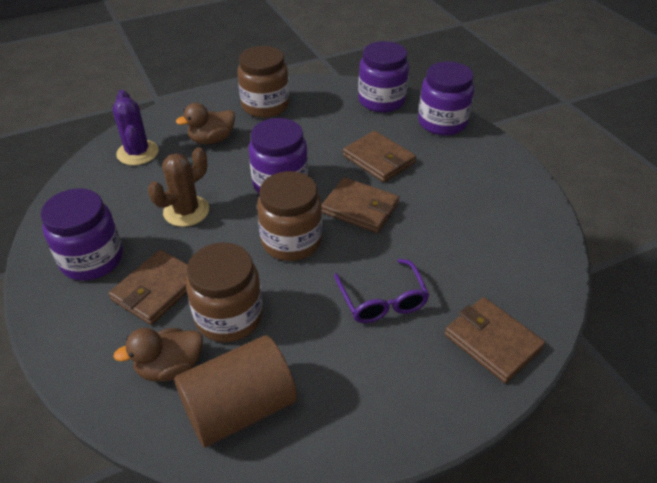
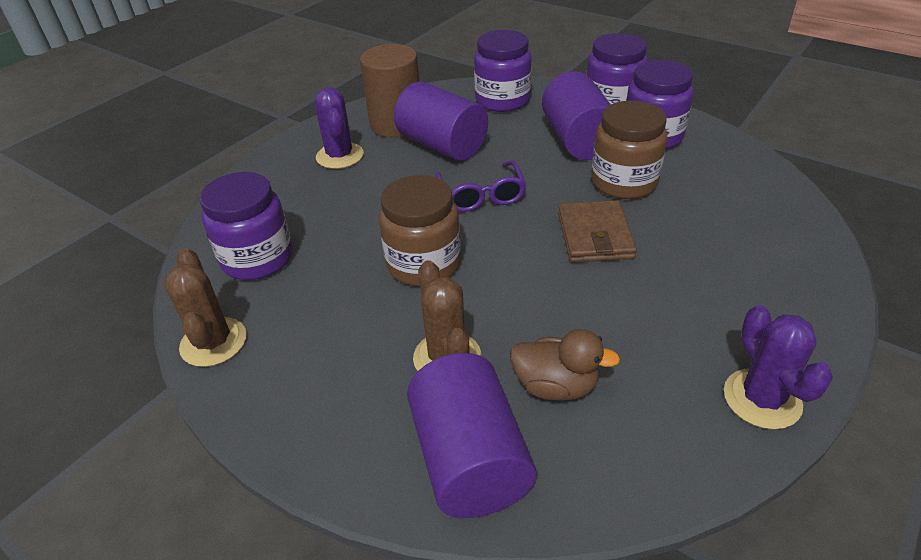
brown cactus: 1 -> 2
brown duck: 2 -> 1
brown jar: 3 -> 2
brown wallet: 4 -> 1
purple cactus: 1 -> 2
purple cylinder: 0 -> 3

